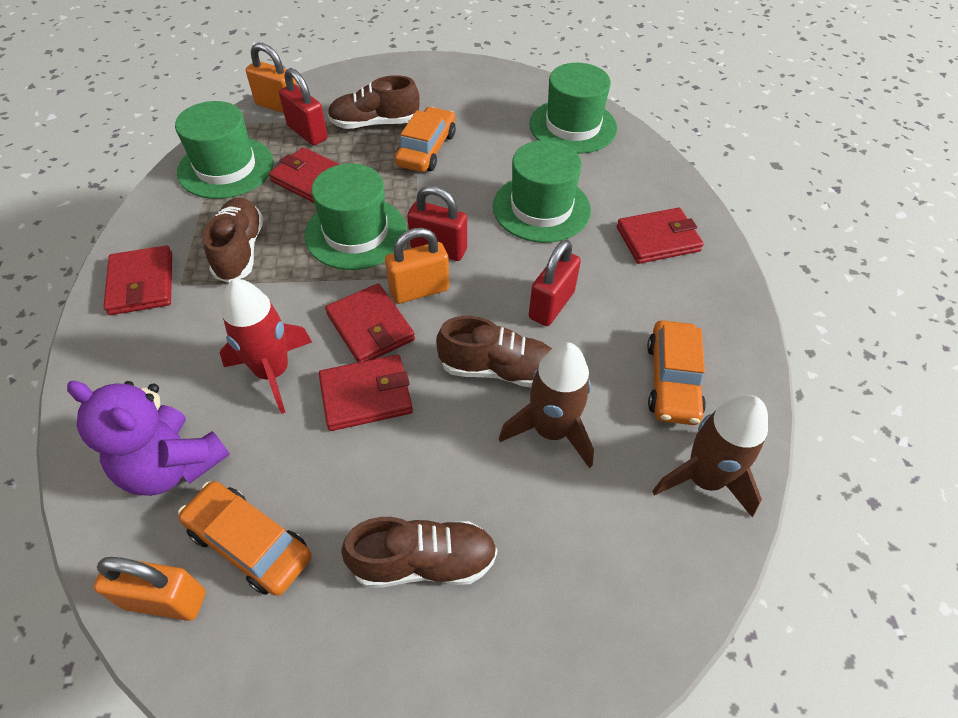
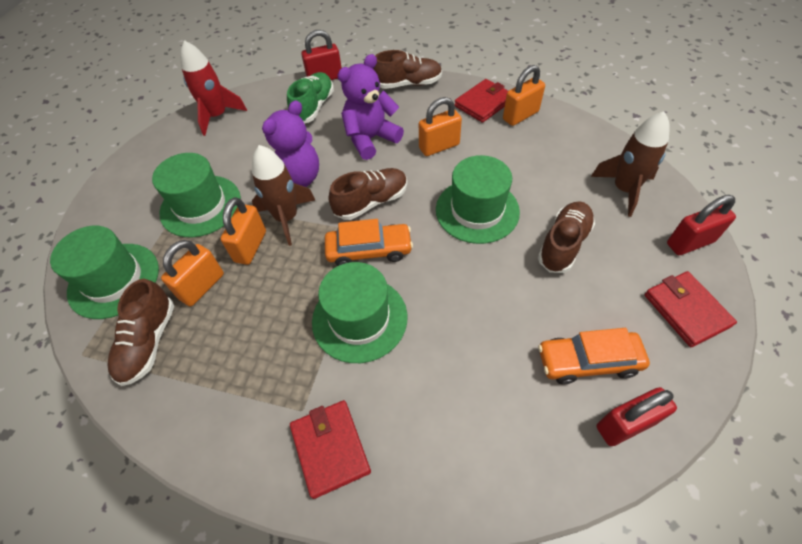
green shoe: 0 -> 1
orange car: 3 -> 2
orange padlock: 3 -> 4
purple teddy bear: 1 -> 2
red wallet: 5 -> 3

